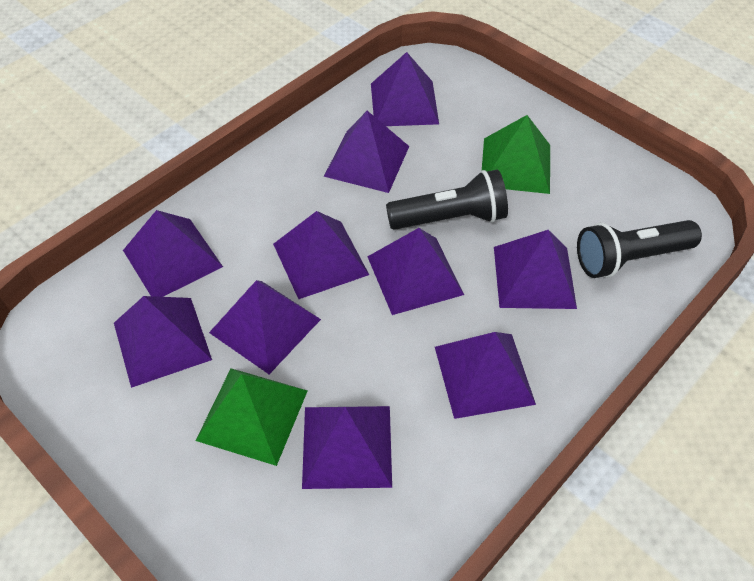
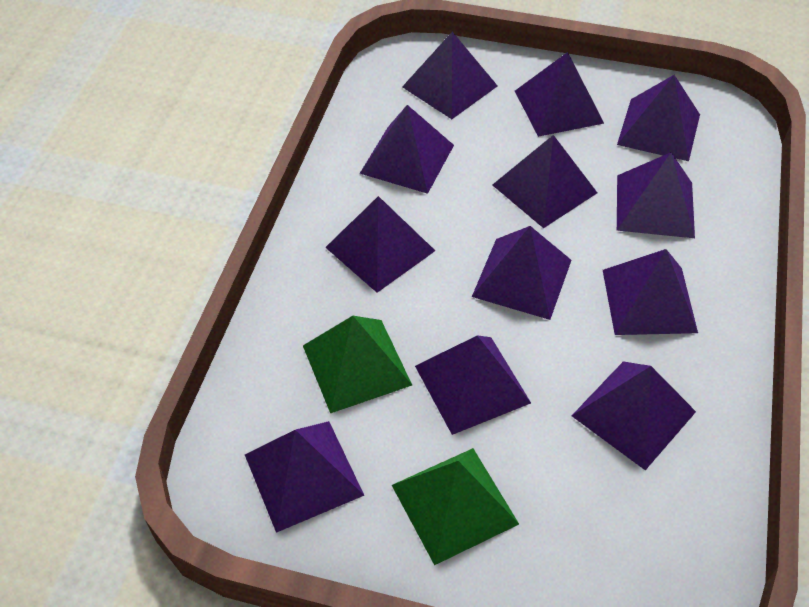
black flashlight: 2 -> 0
purple pyramid: 10 -> 12

